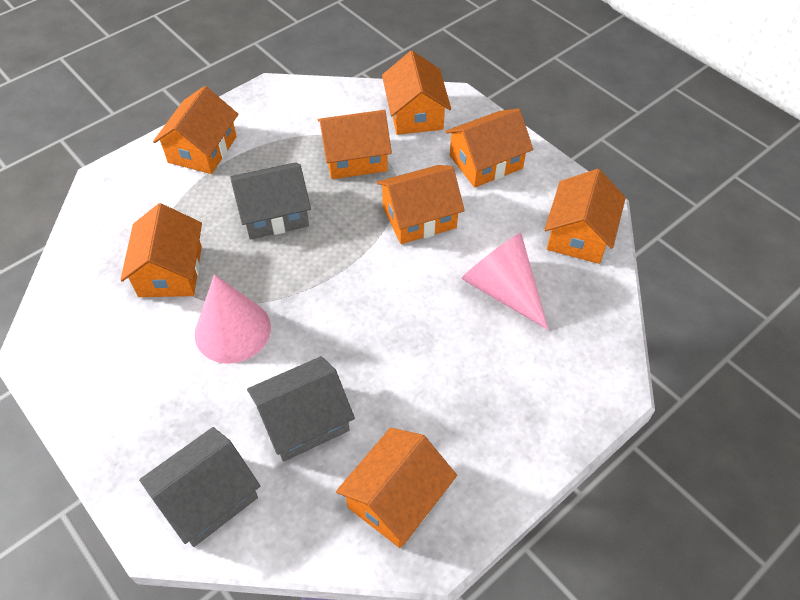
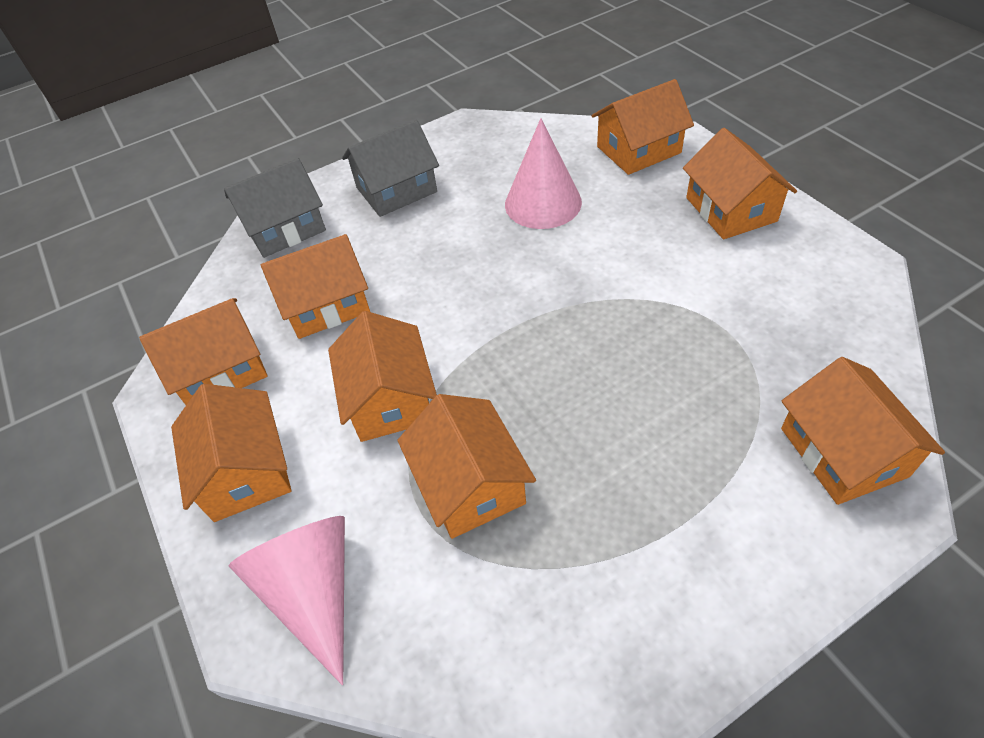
grey house: 3 -> 2

